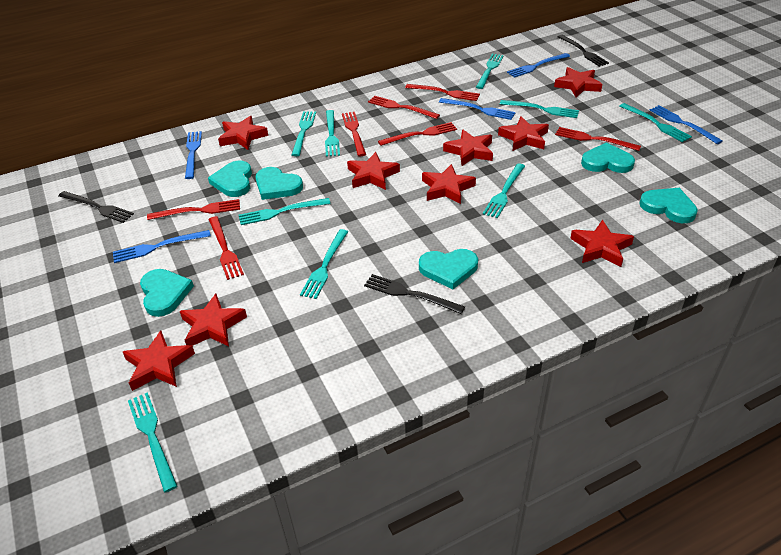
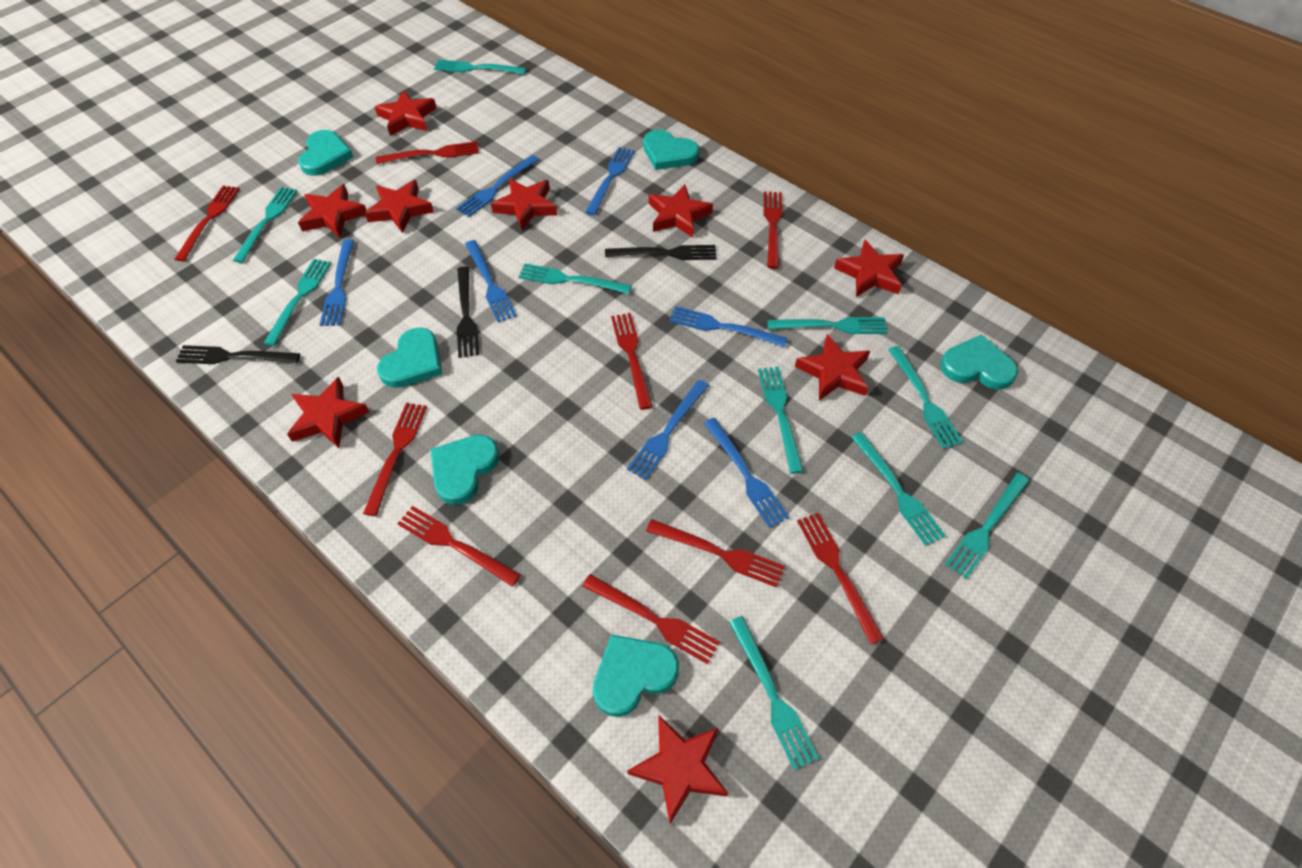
blue fork: 5 -> 7
red fork: 7 -> 9
turquoise fork: 9 -> 10

